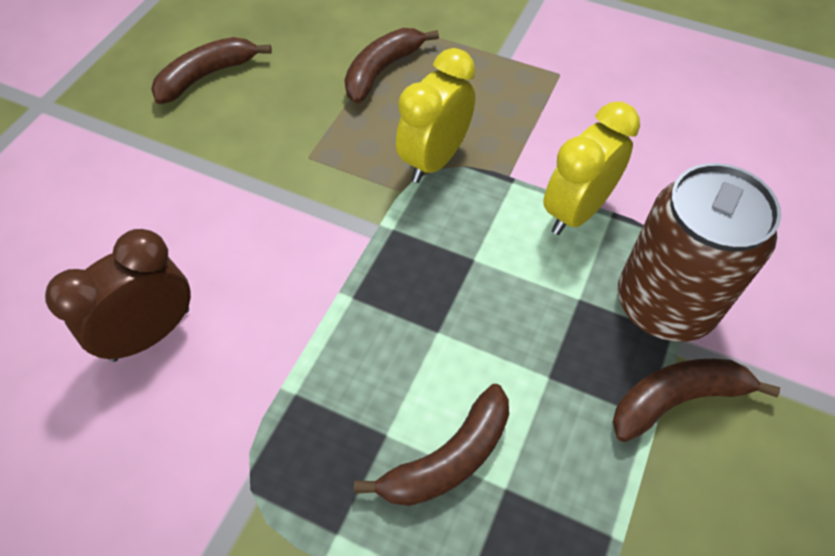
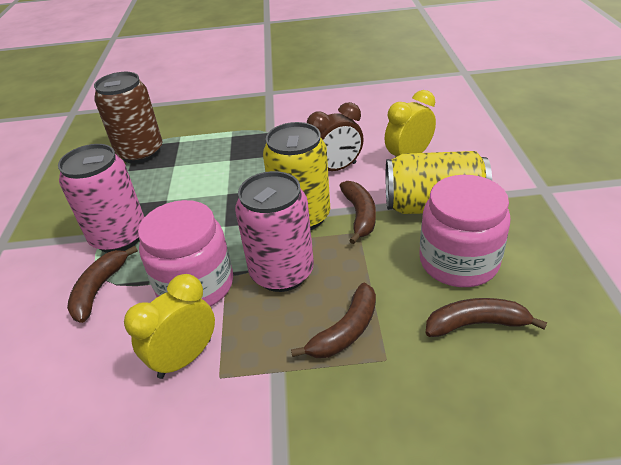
pink can: 0 -> 2
pink jar: 0 -> 2
yellow can: 0 -> 2

